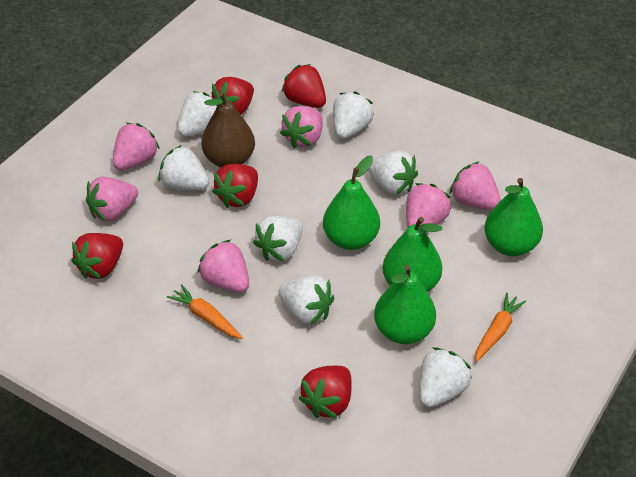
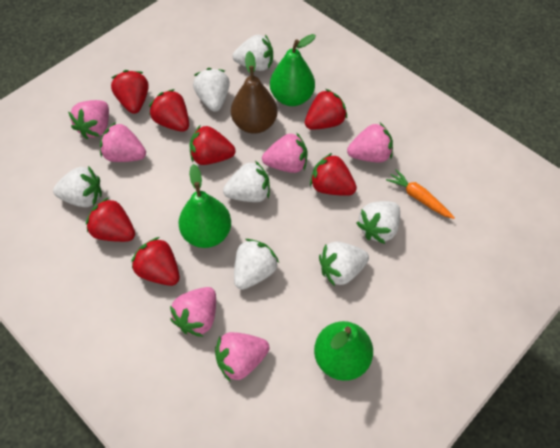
green pear: 4 -> 3
orange carrot: 2 -> 1
red strawberry: 5 -> 7

